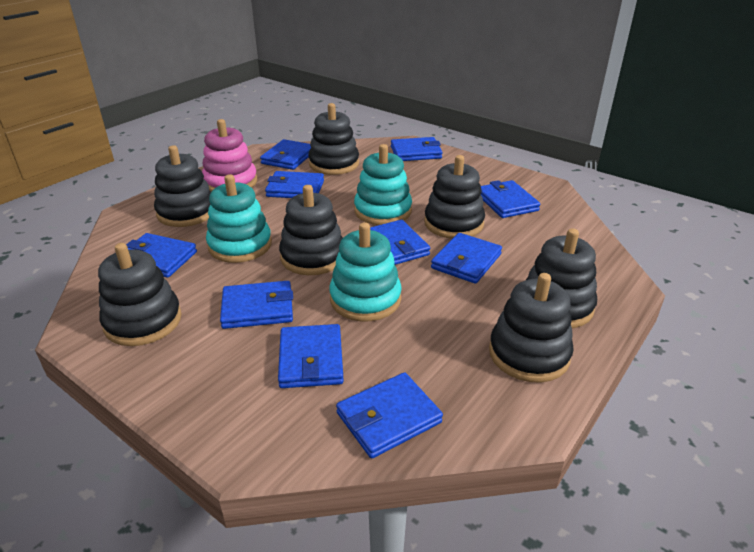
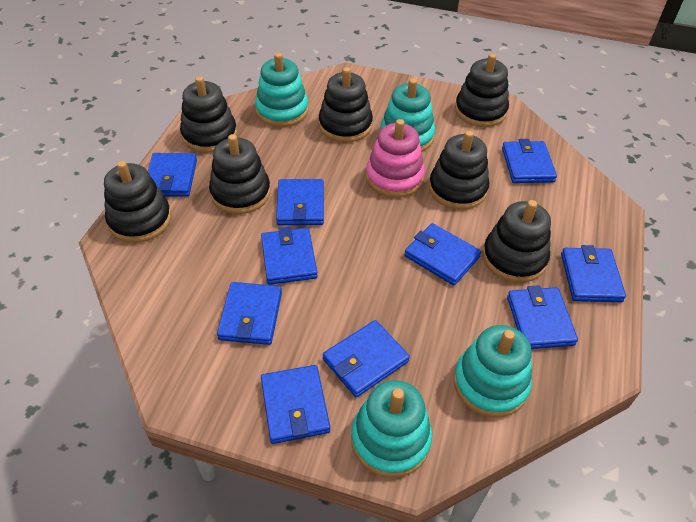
turquoise stacking toy: 3 -> 4

